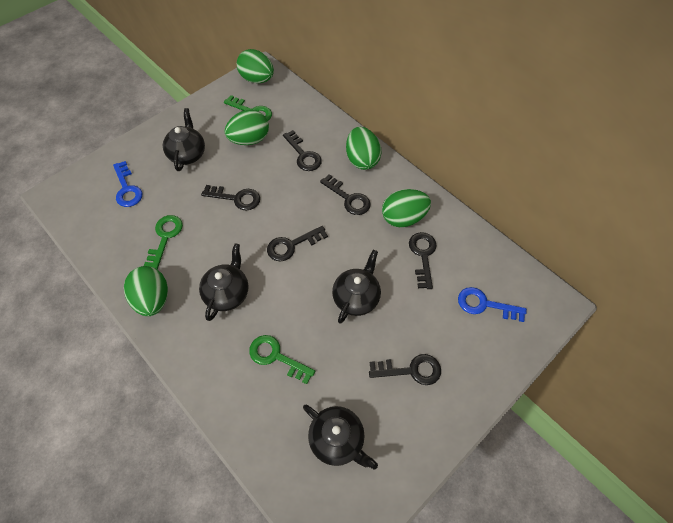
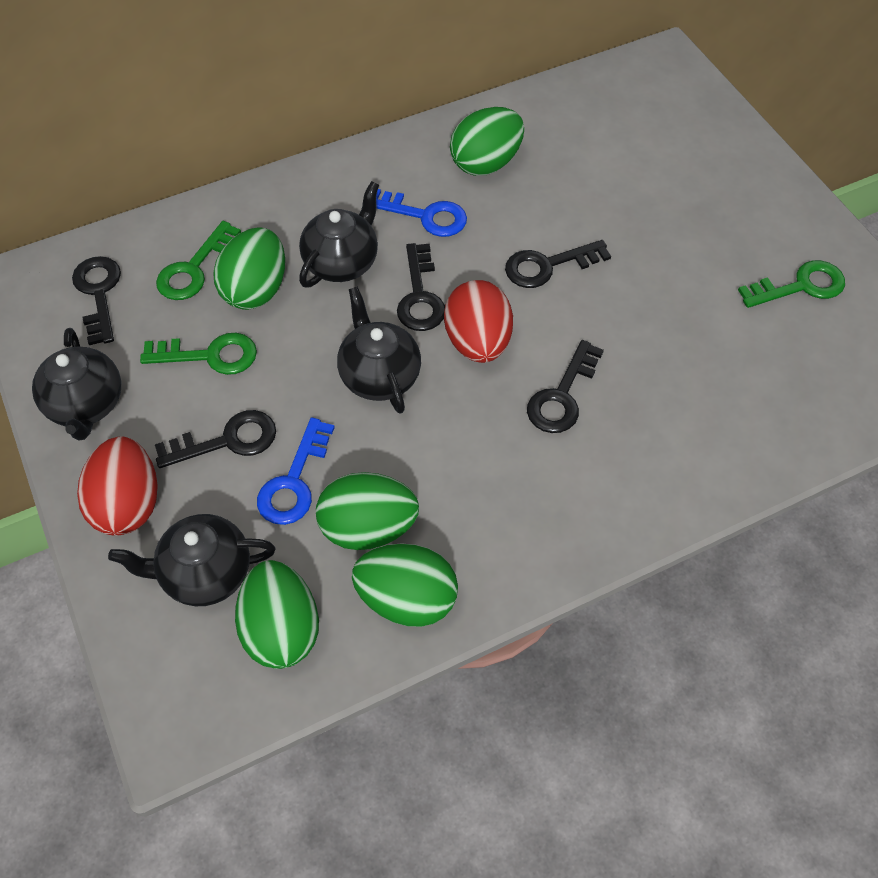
black key: 6 -> 5
red egg: 0 -> 2

